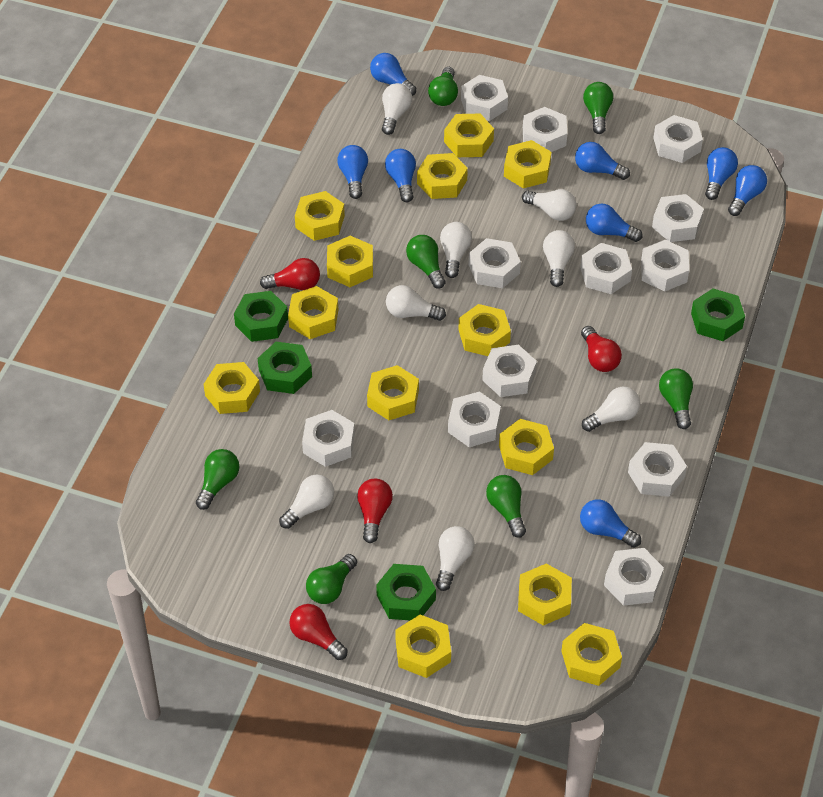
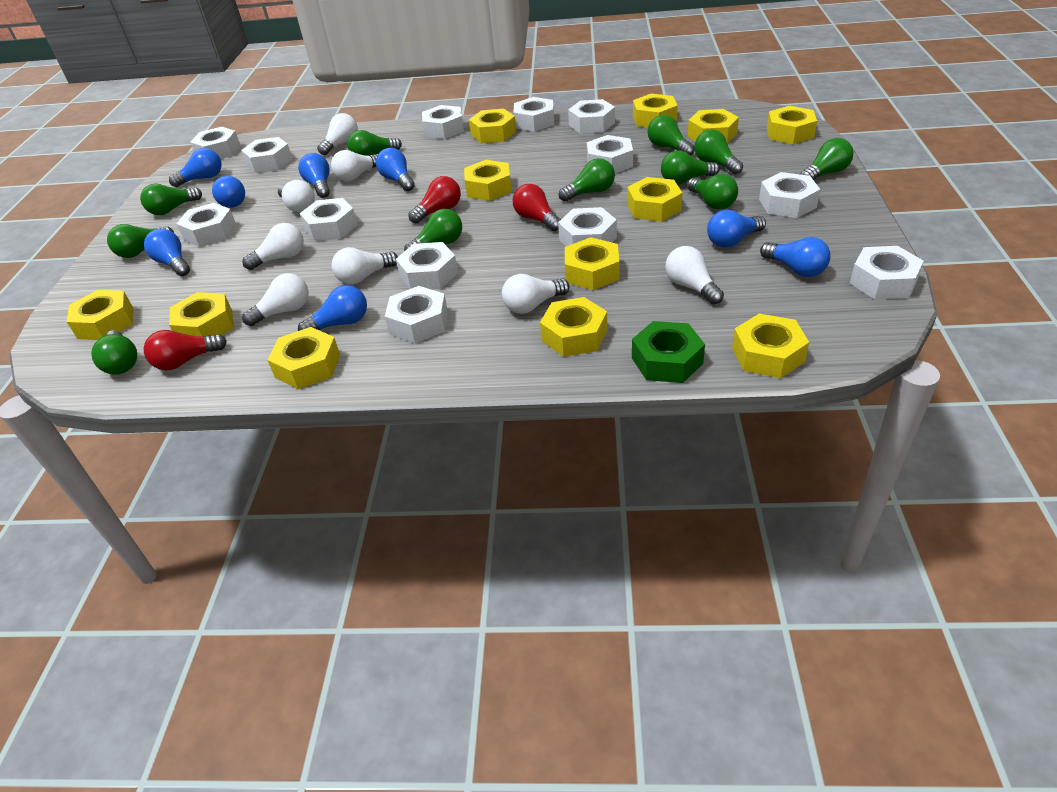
green light bulb: 7 -> 11
green nut: 4 -> 1
red light bulb: 4 -> 3
white nut: 12 -> 13
yellow nut: 13 -> 12

